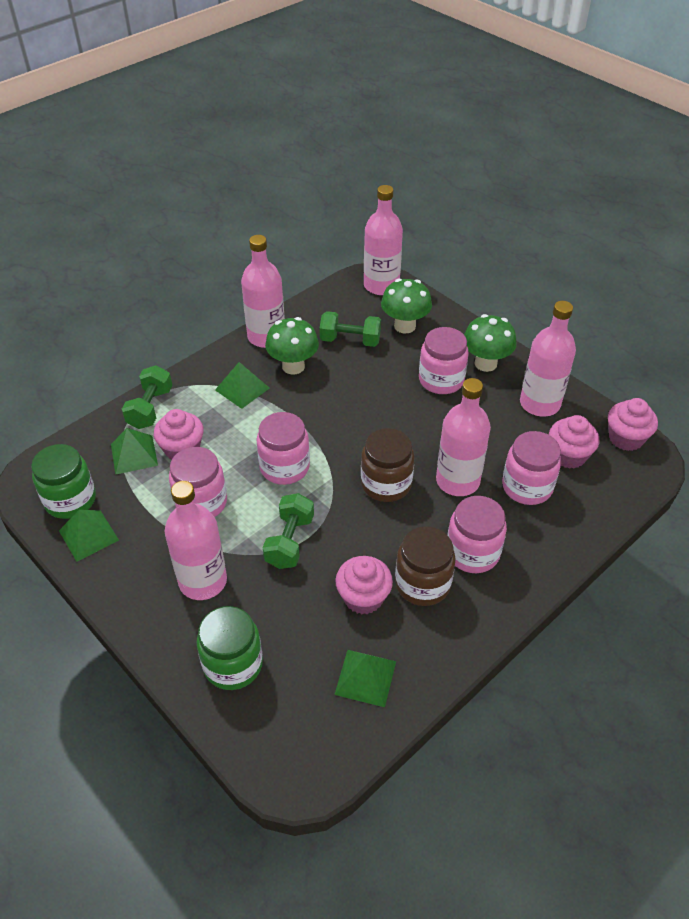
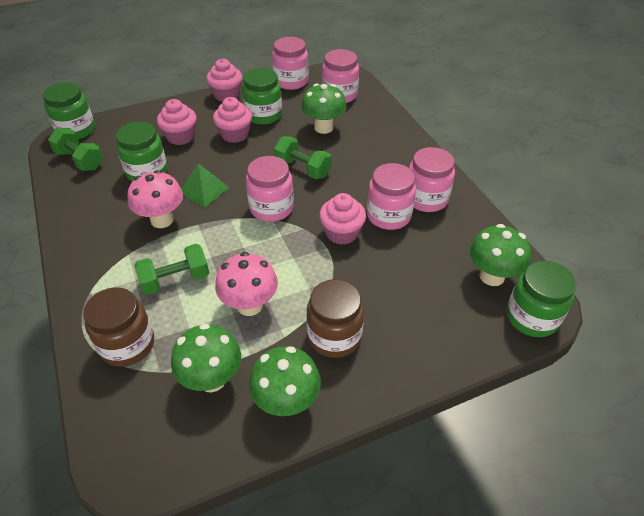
green jar: 2 -> 4
green mushroom: 3 -> 4
green pyramid: 4 -> 1
pink bottle: 5 -> 0
pink mushroom: 0 -> 2

